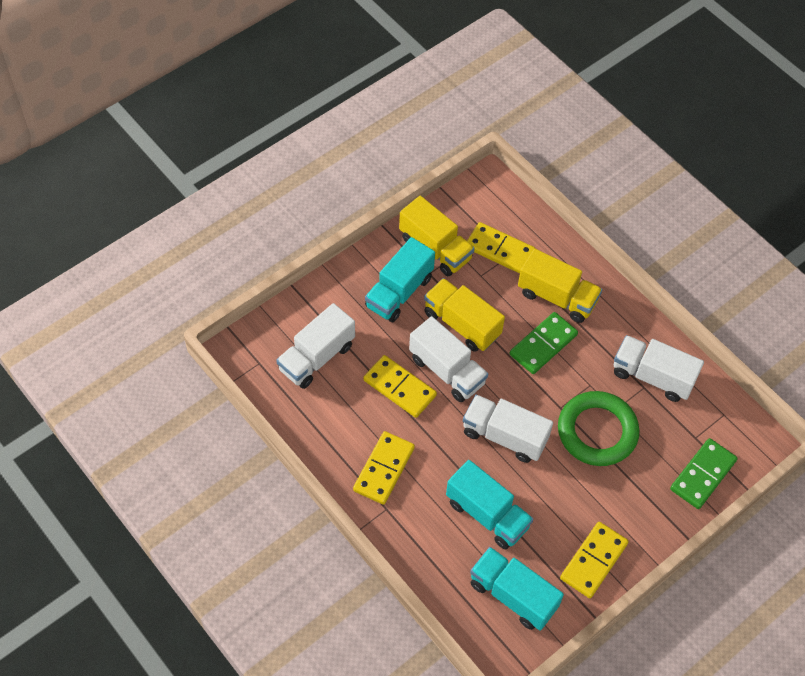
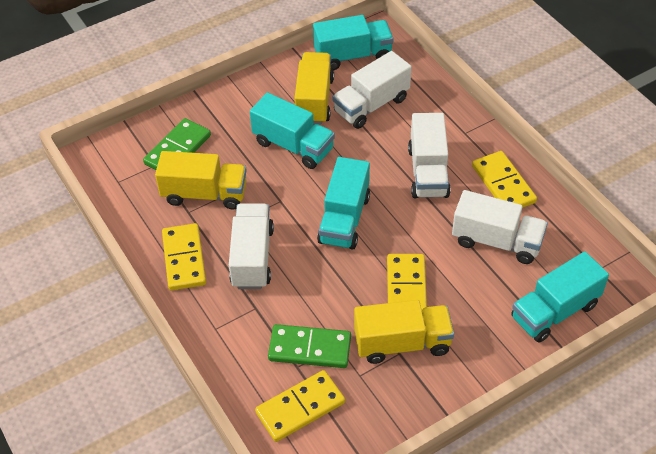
green ring: 1 -> 0
turquoise truck: 3 -> 4

